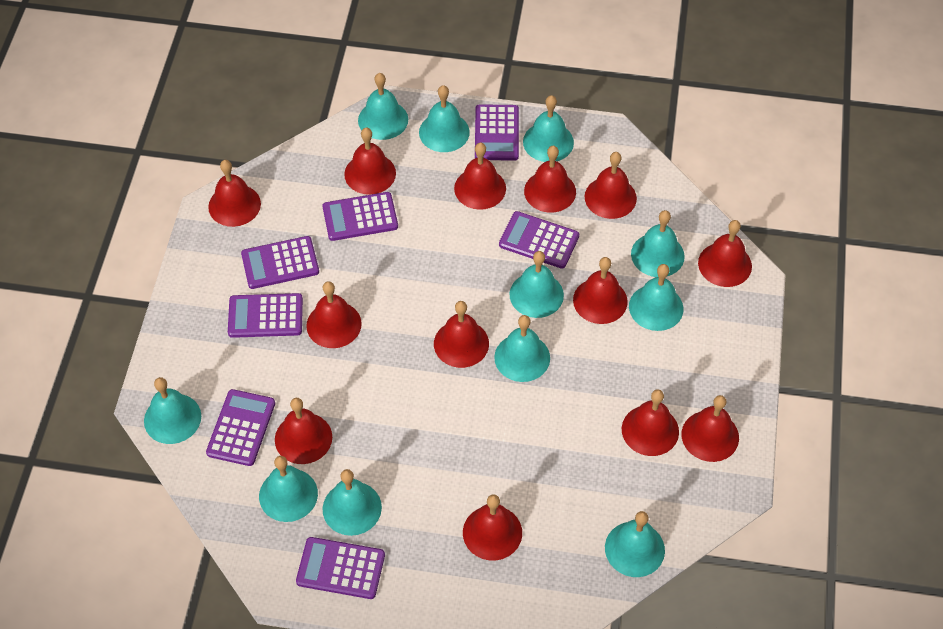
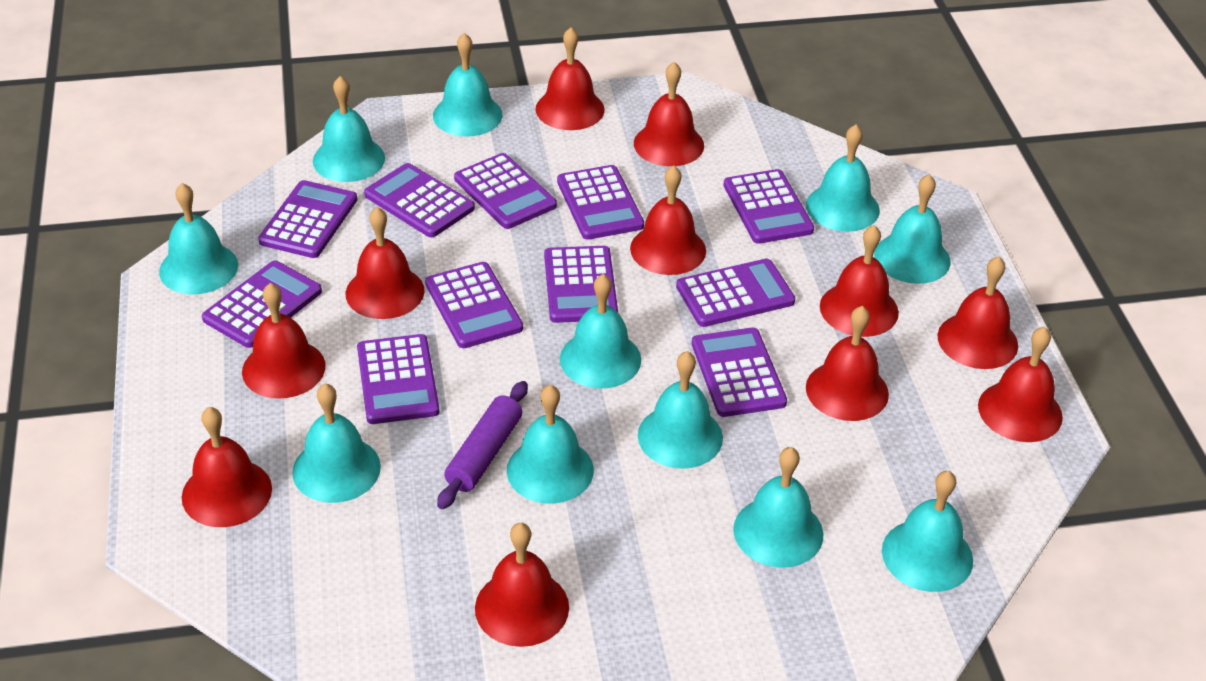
purple calculator: 7 -> 11
purple rolling pin: 0 -> 1
red bell: 13 -> 11

